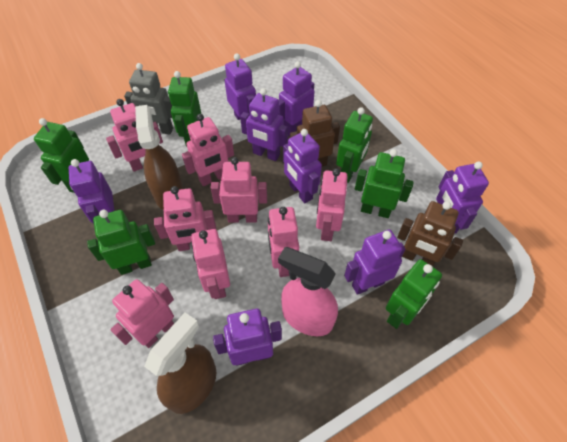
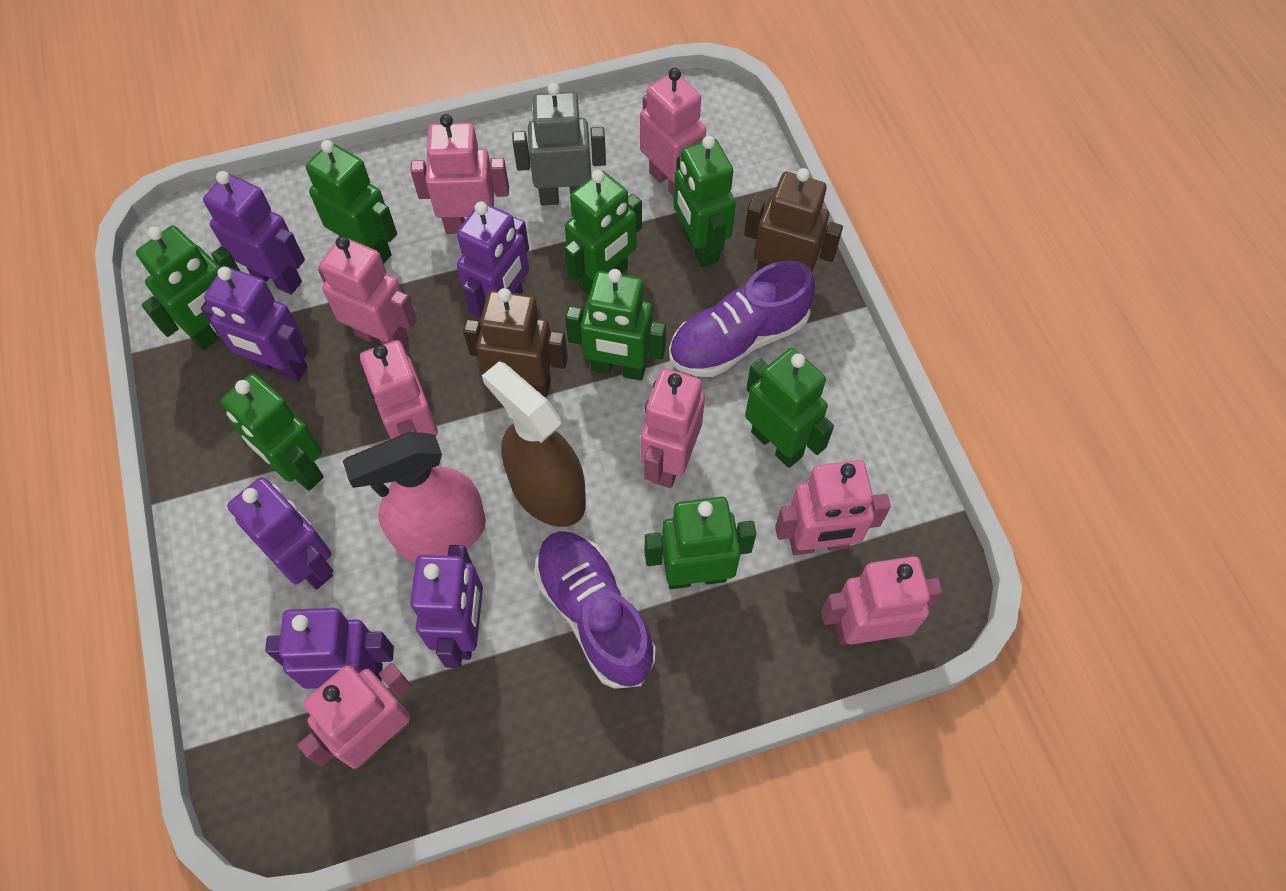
brown spray bottle: 2 -> 1
green robot: 6 -> 8
purple robot: 8 -> 6
purple shoe: 0 -> 2

